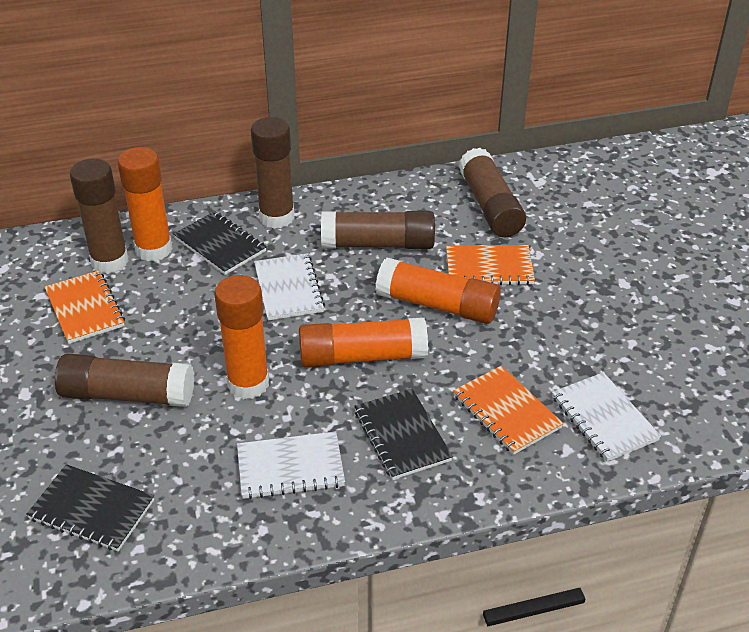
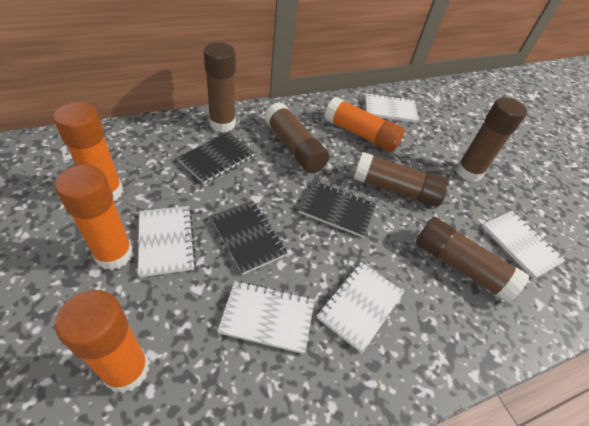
orange notebook: 3 -> 0
white notebook: 3 -> 5

